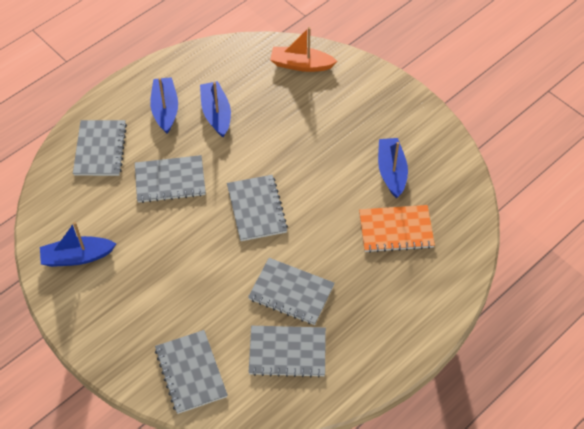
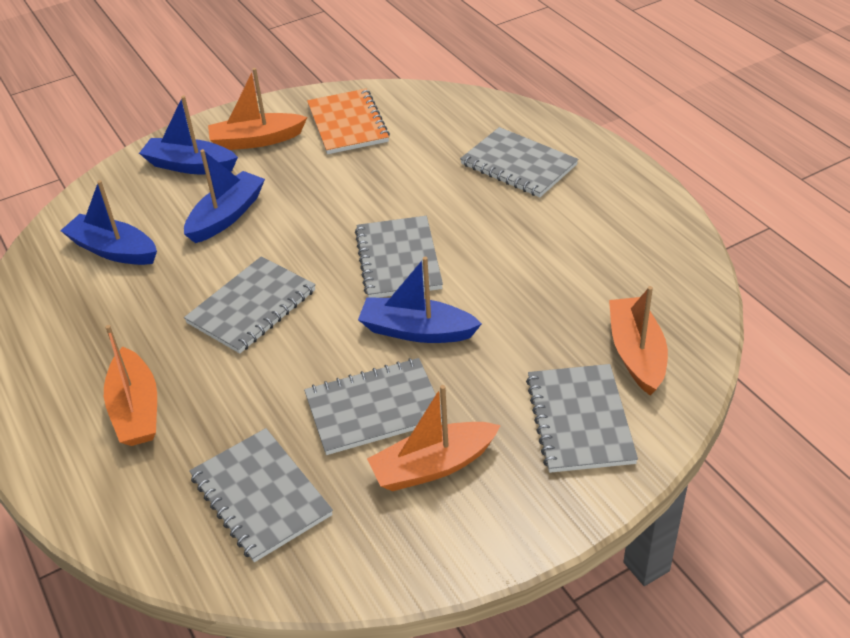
orange boat: 1 -> 4

